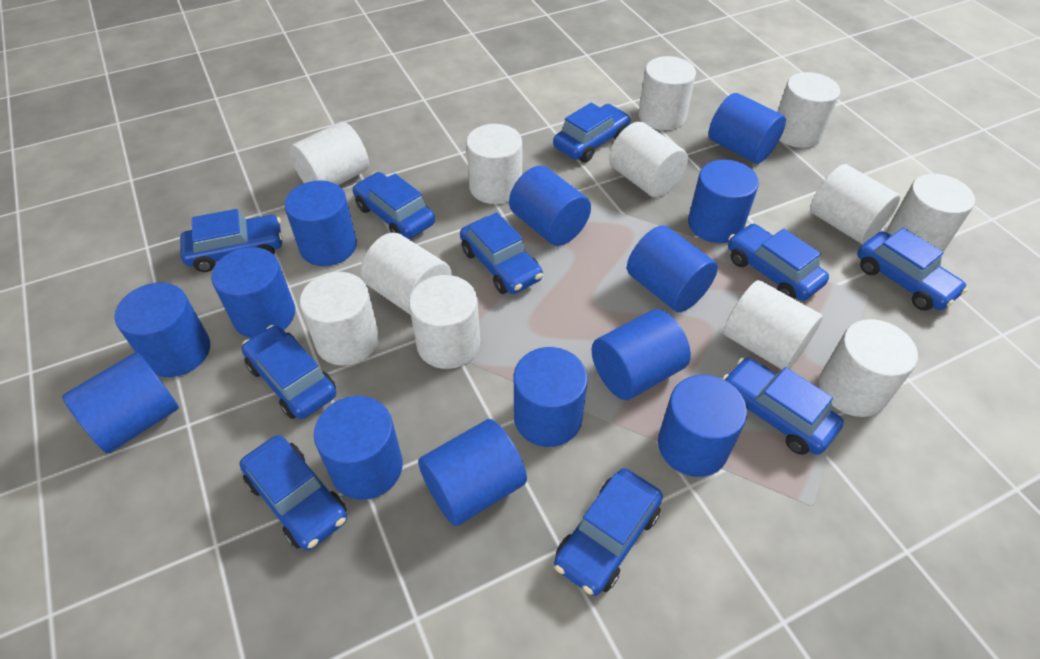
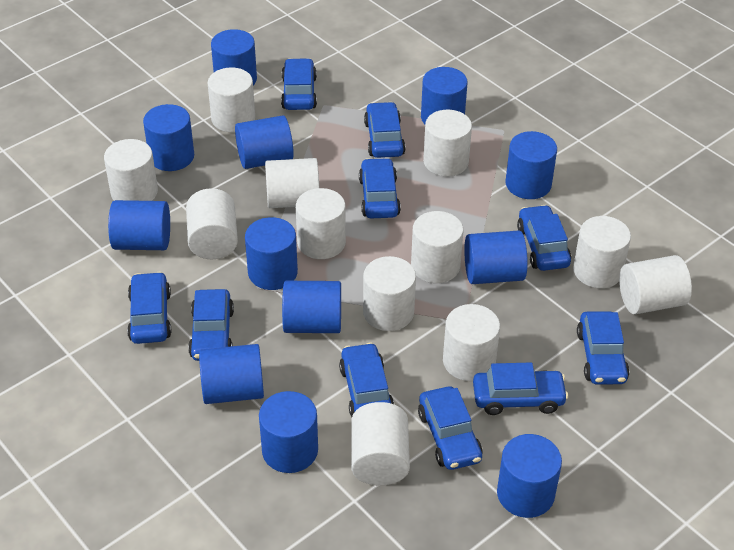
blue cylinder: 13 -> 12

